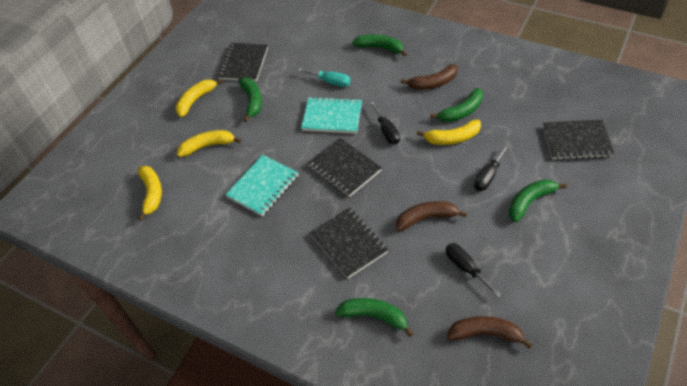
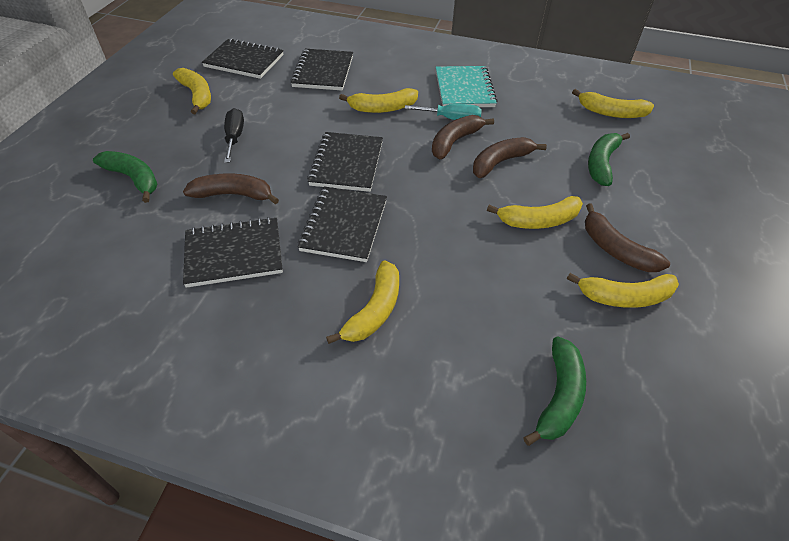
black notebook: 4 -> 5
black screwdriver: 3 -> 1
brown banana: 3 -> 4
green banana: 5 -> 3
turquoise notebook: 2 -> 1
yellow banana: 4 -> 6

